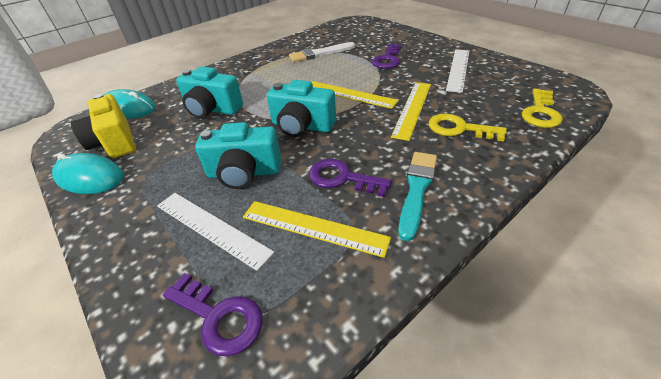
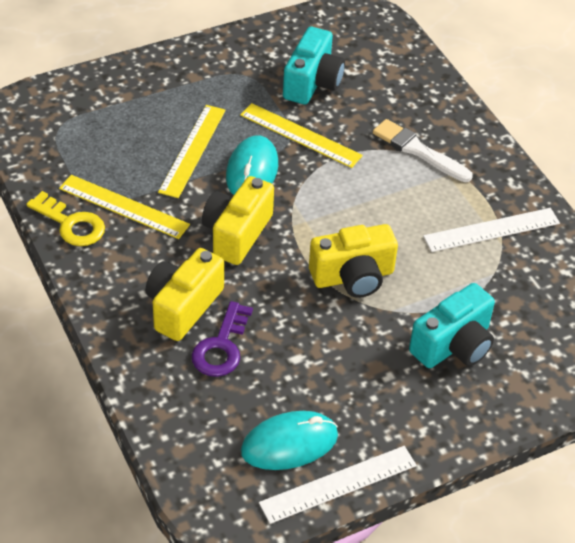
purple key: 3 -> 1
turquoise brush: 1 -> 0
turquoise camera: 3 -> 2
yellow camera: 1 -> 3
yellow key: 2 -> 1

